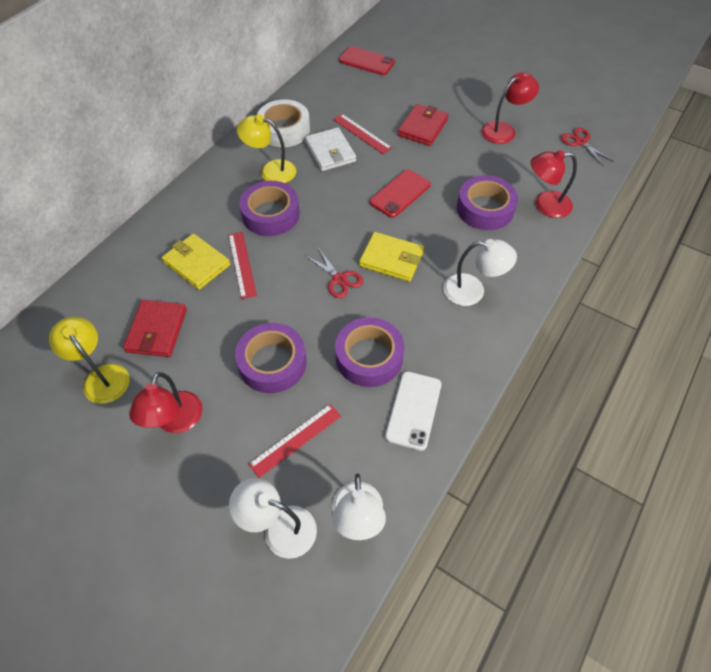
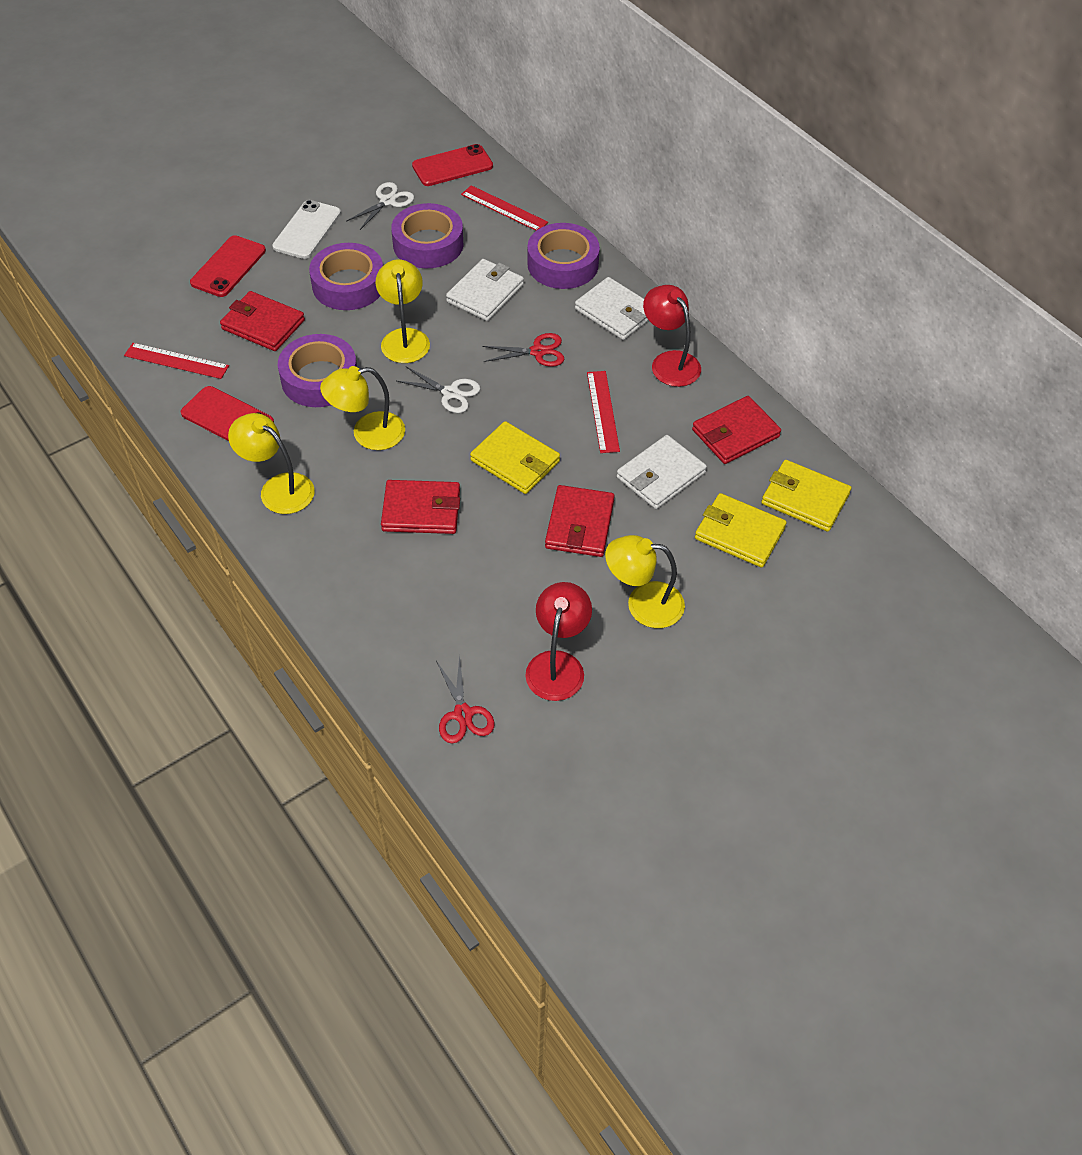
red lamp: 3 -> 2
red phone: 2 -> 3
red wallet: 2 -> 4
white lamp: 3 -> 0
white scissors: 0 -> 2
white tape: 1 -> 0
white wallet: 1 -> 3
yellow lamp: 2 -> 4
yellow wallet: 2 -> 3

